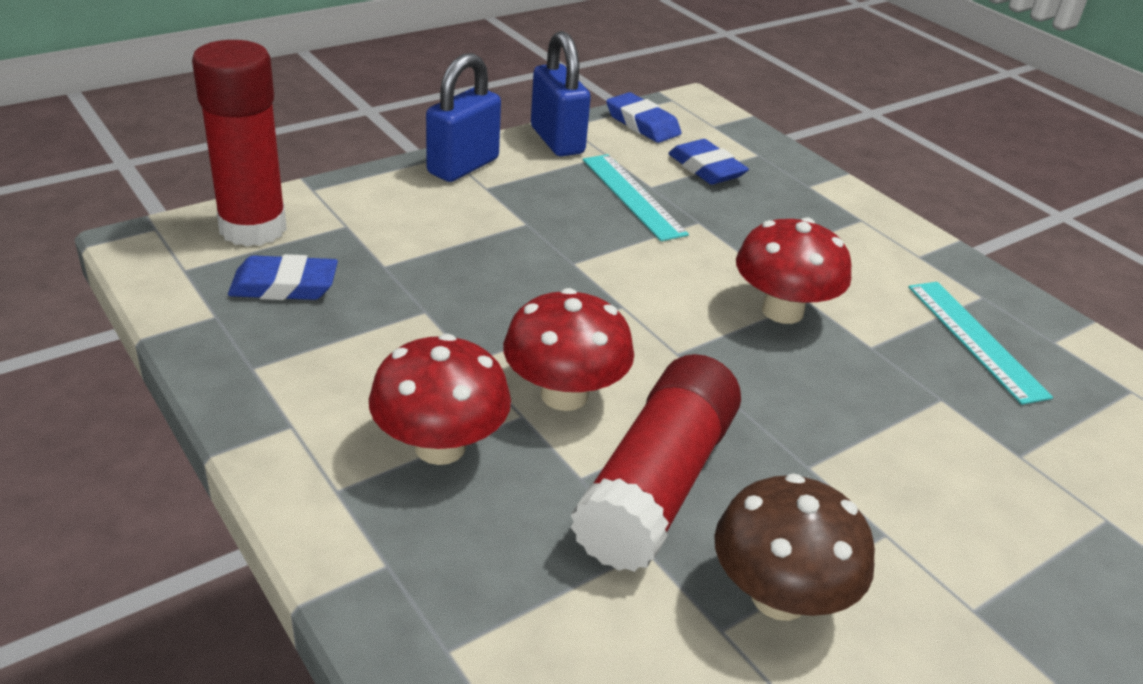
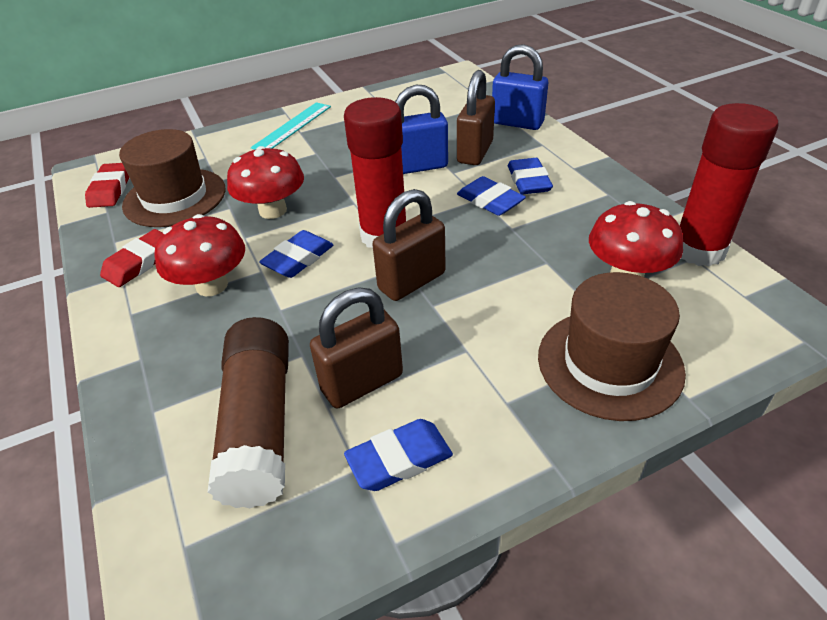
blue eraser: 3 -> 4
brown glue stick: 0 -> 1
brown hat: 0 -> 2
brown mushroom: 1 -> 0
brown padlock: 0 -> 3
red eraser: 0 -> 2
turquoise ruler: 2 -> 1

